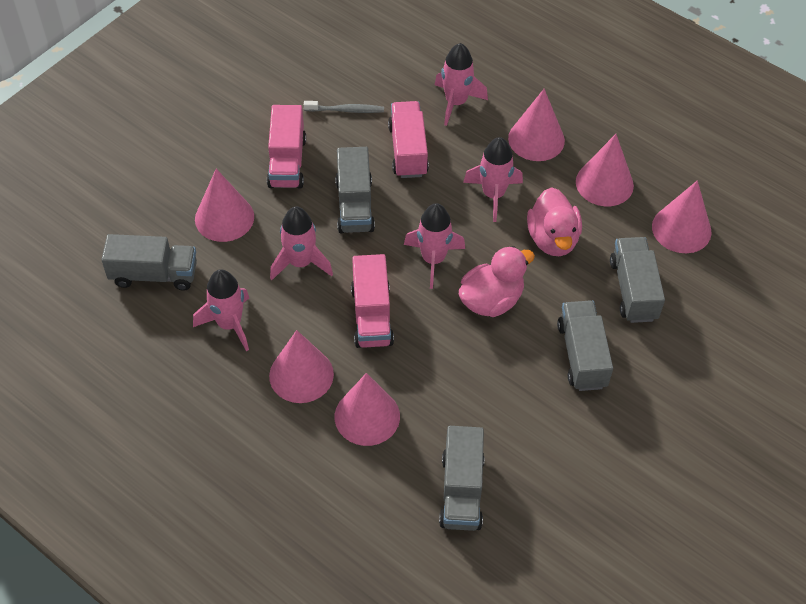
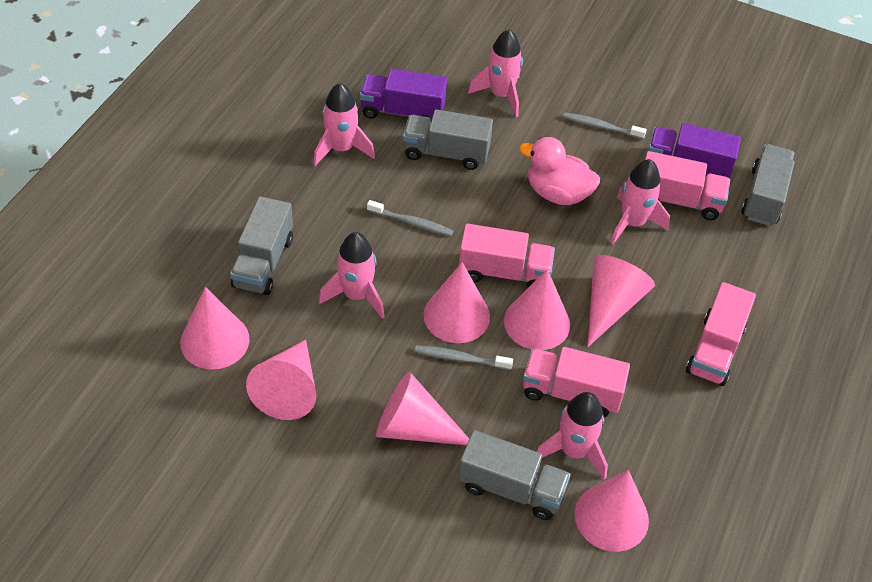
grey toothbrush: 1 -> 3
grey truck: 5 -> 4
pink cone: 6 -> 7
pink duck: 2 -> 1
pink truck: 3 -> 4
purple truck: 0 -> 2

